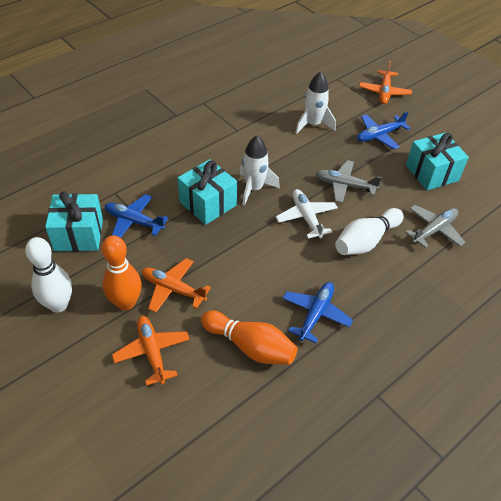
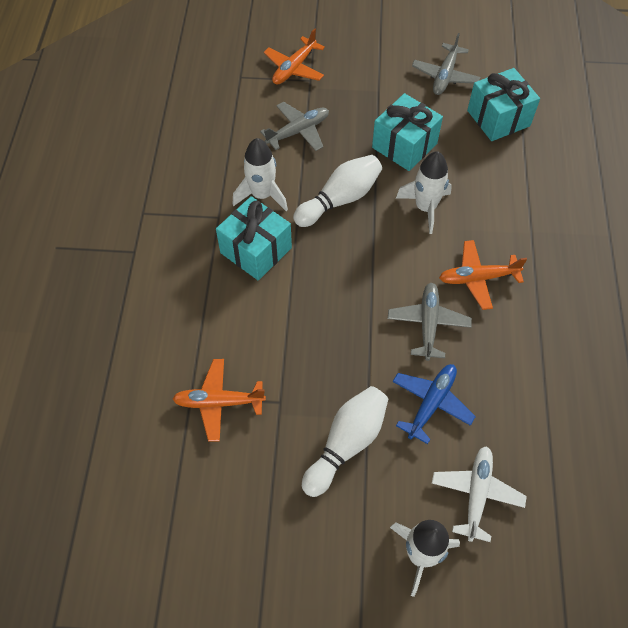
blue plane: 3 -> 1
grey plane: 2 -> 3
orange bowling pin: 2 -> 0
white rocket: 2 -> 3

